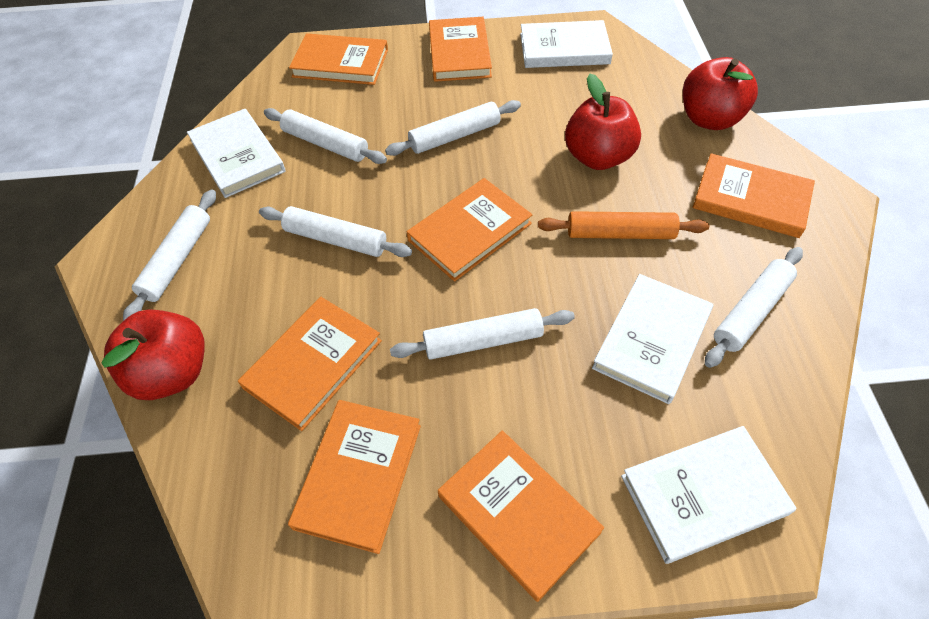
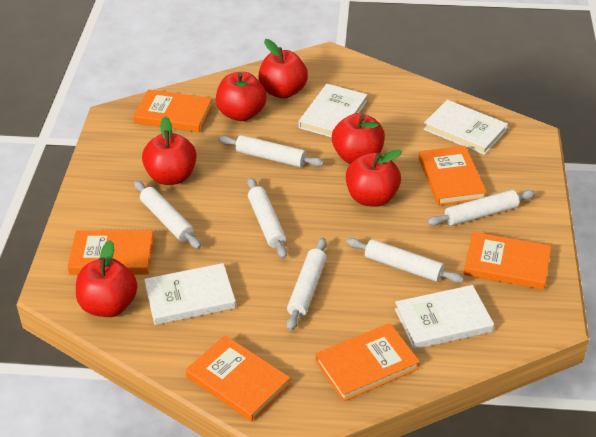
orange book: 7 -> 6
orange rolling pin: 1 -> 0
red apple: 3 -> 6

